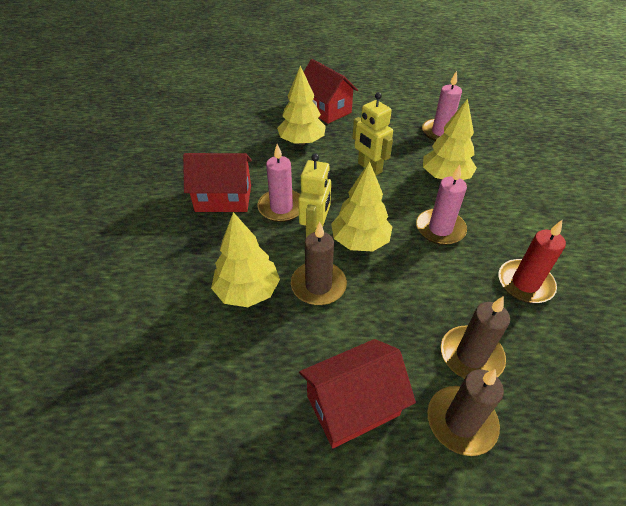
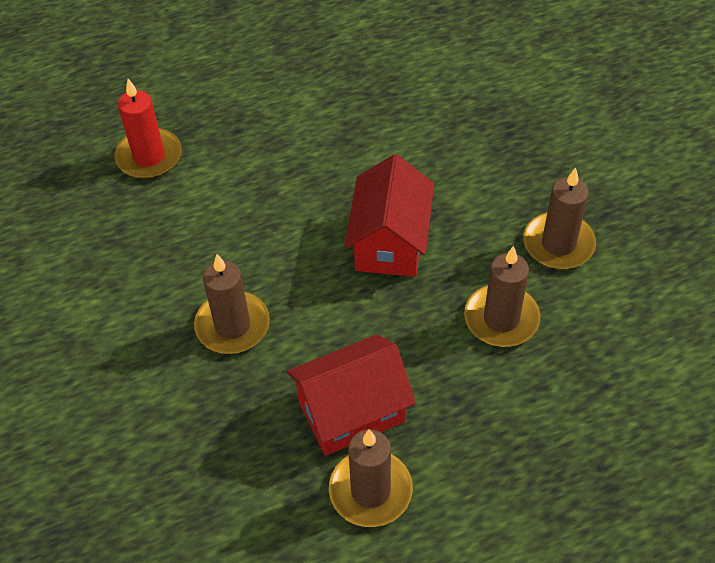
brown candle: 3 -> 4
pink candle: 3 -> 0
red house: 3 -> 2
yellow robot: 2 -> 0
yellow tree: 4 -> 0

